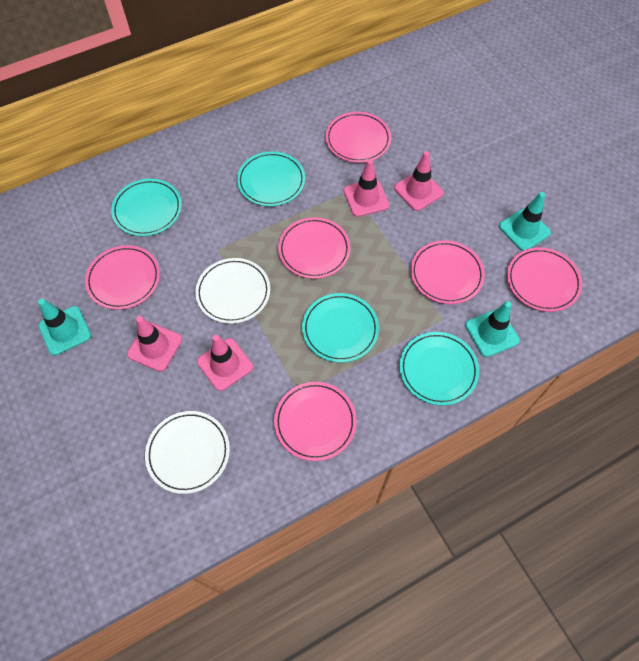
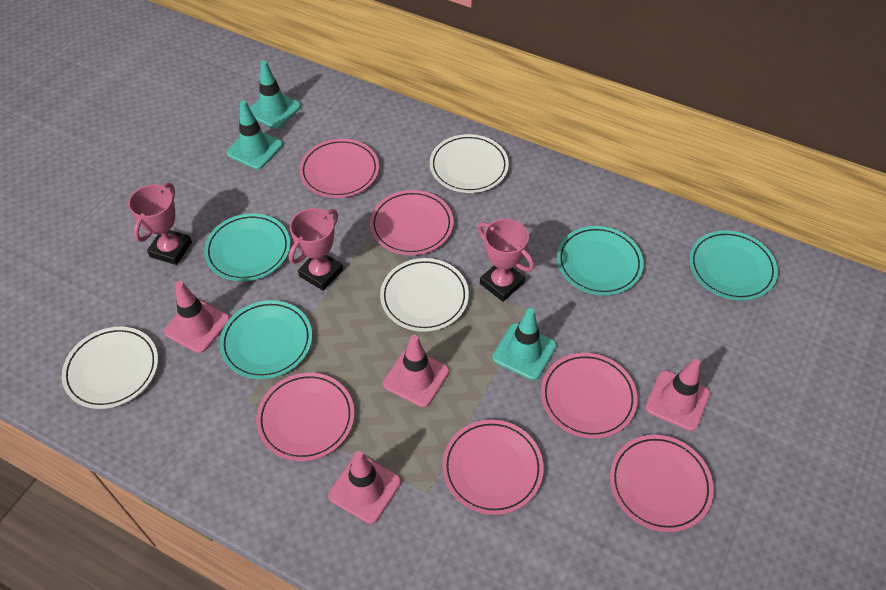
pink trophy: 0 -> 3
white plate: 2 -> 3

